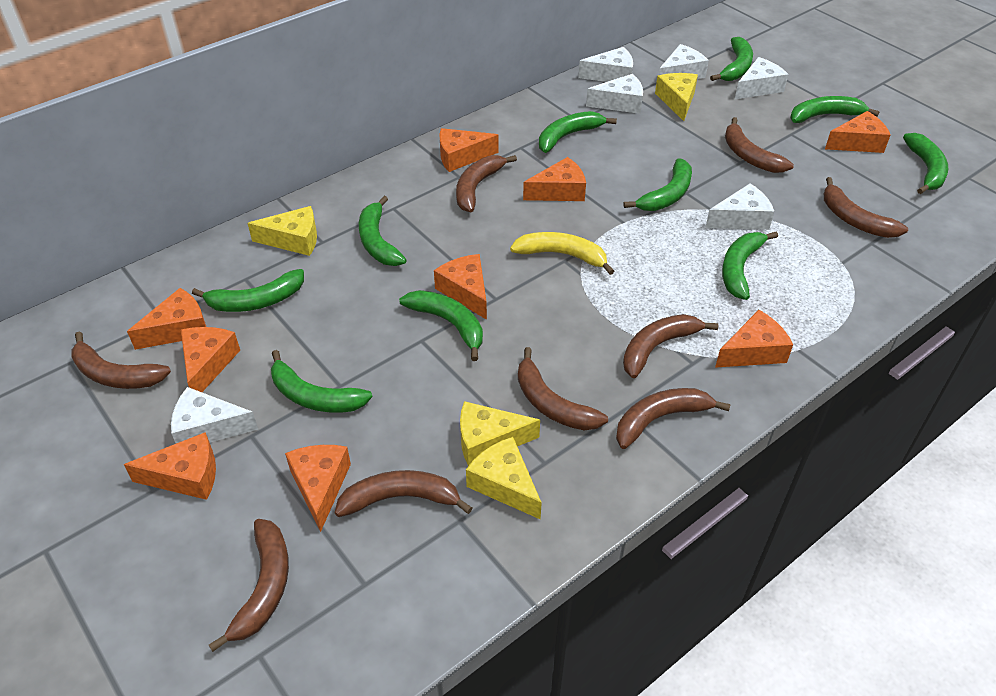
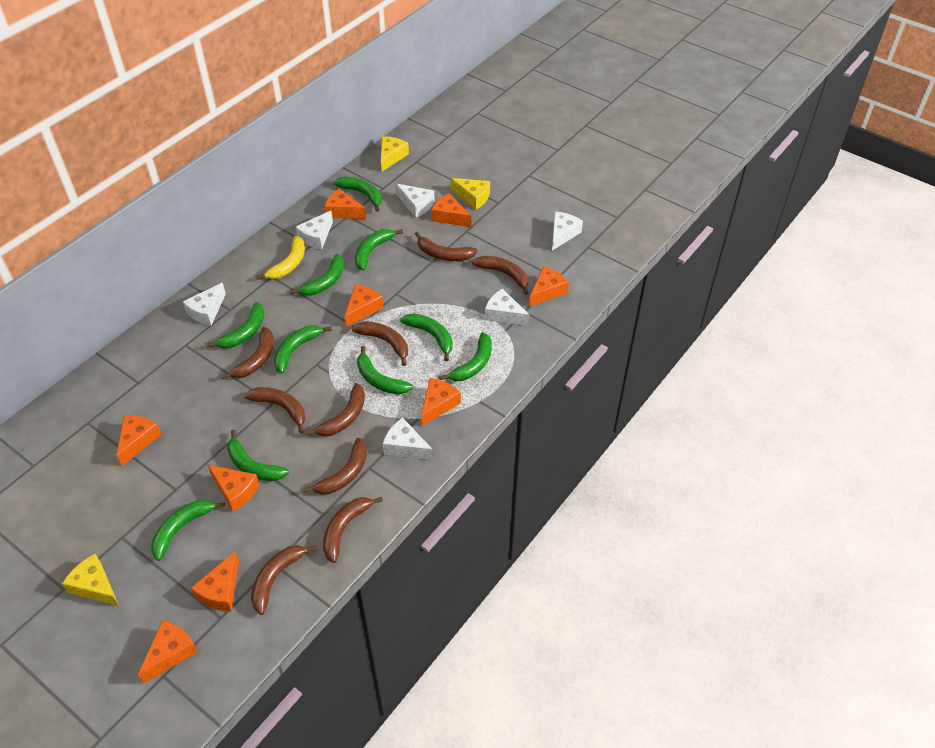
yellow cheese: 4 -> 3

